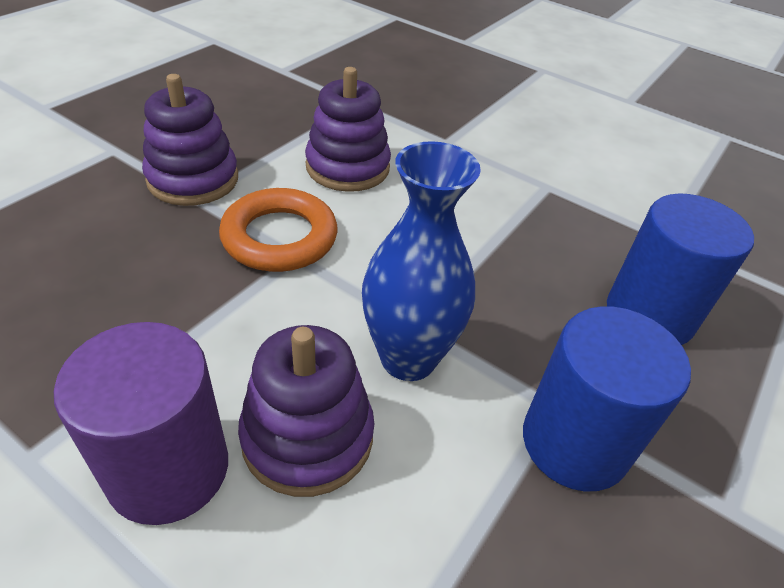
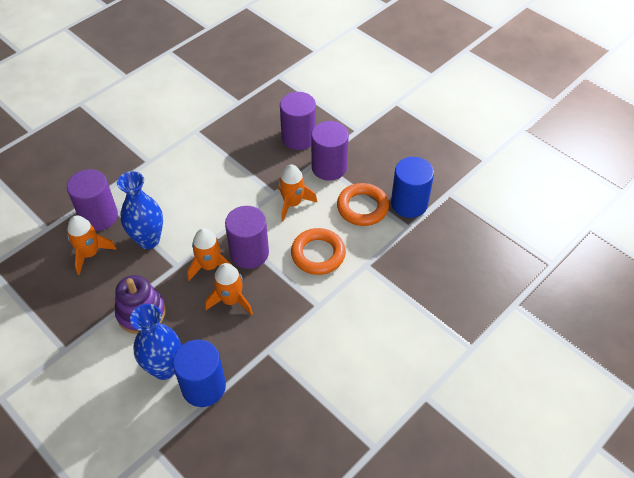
blue vase: 1 -> 2
orange ring: 1 -> 2
orange rocket: 0 -> 4
purple cylinder: 1 -> 4
purple stacking toy: 3 -> 1

